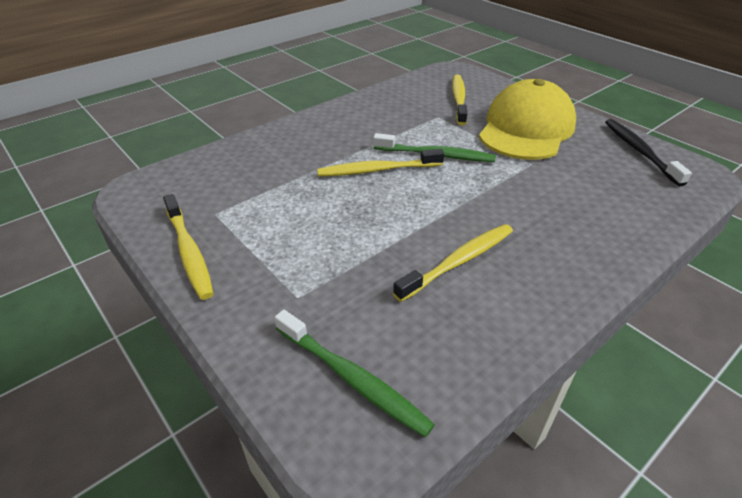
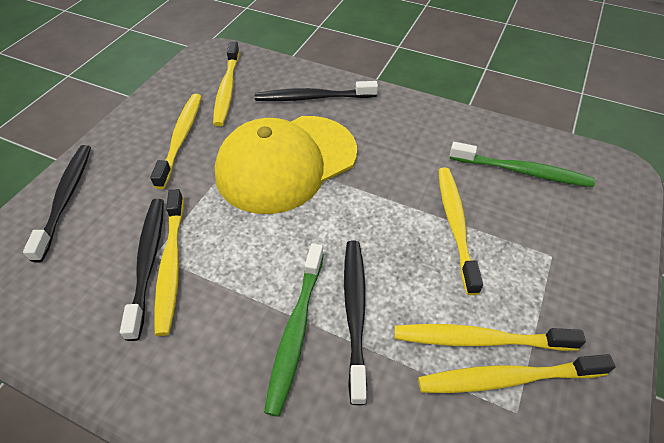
black toothbrush: 1 -> 4
yellow toothbrush: 4 -> 6

